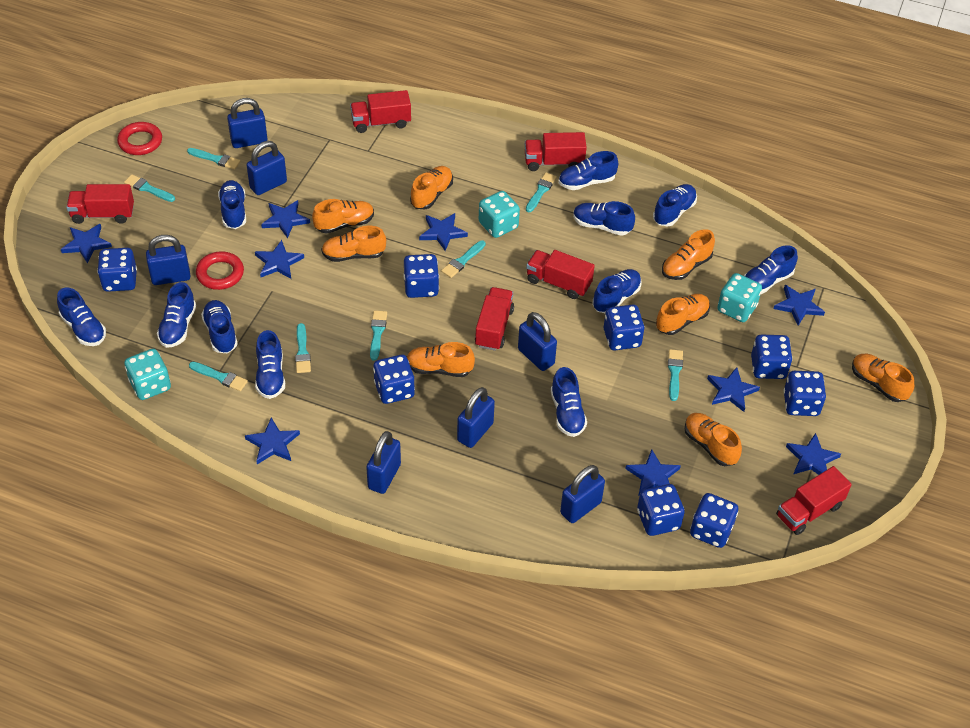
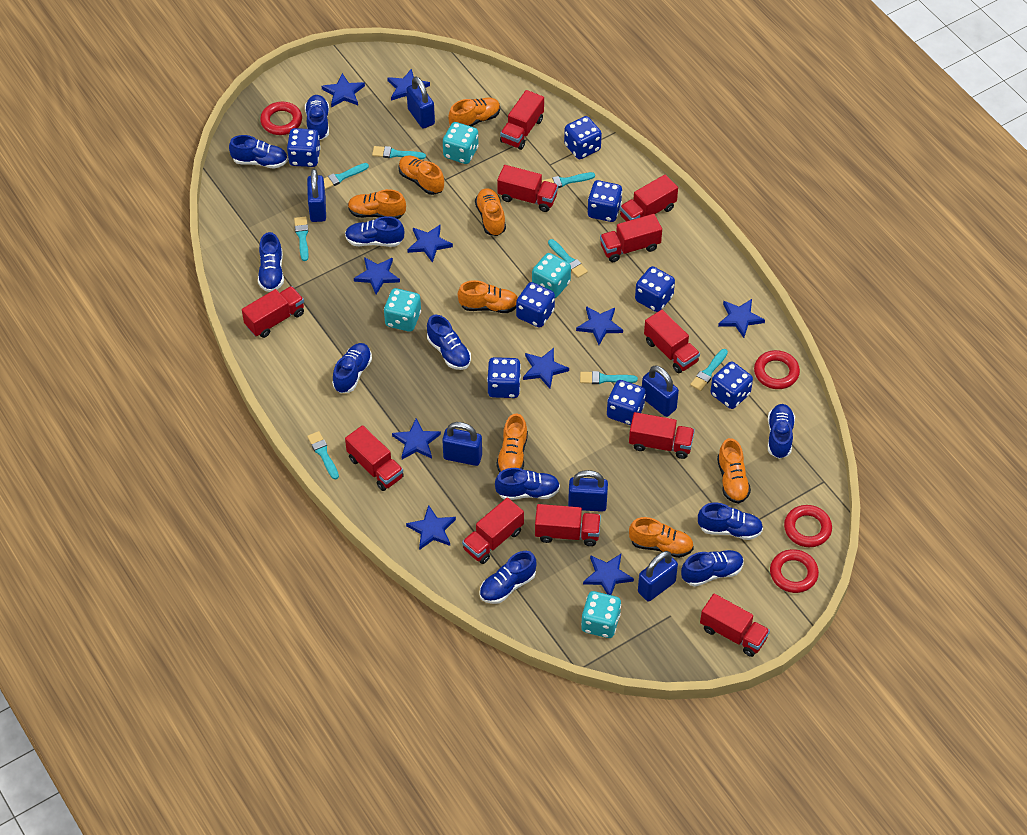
blue padlock: 7 -> 6
blue star: 9 -> 10
red ring: 2 -> 4
red truck: 6 -> 11
turquoise dice: 3 -> 4

